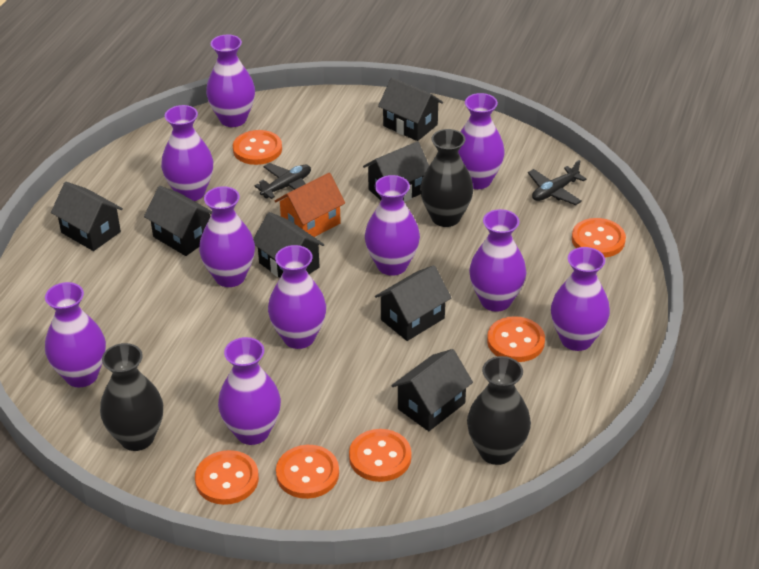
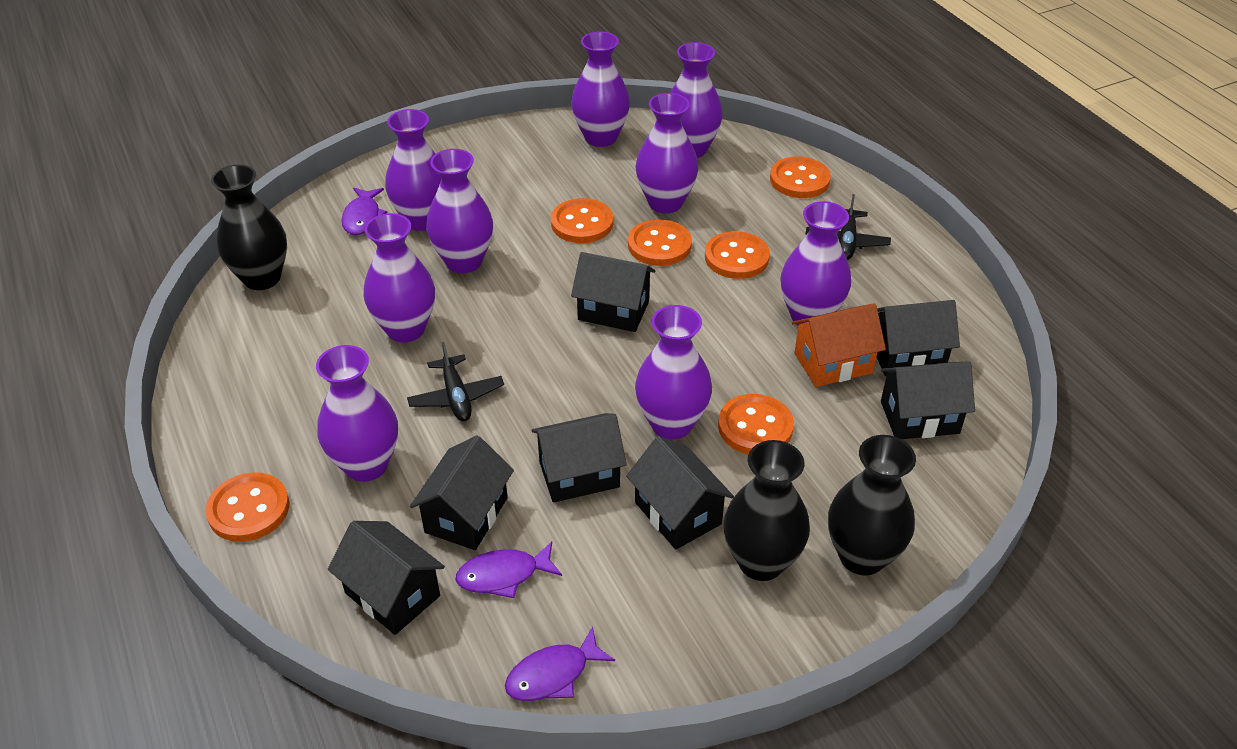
purple fish: 0 -> 3
purple vase: 10 -> 9

